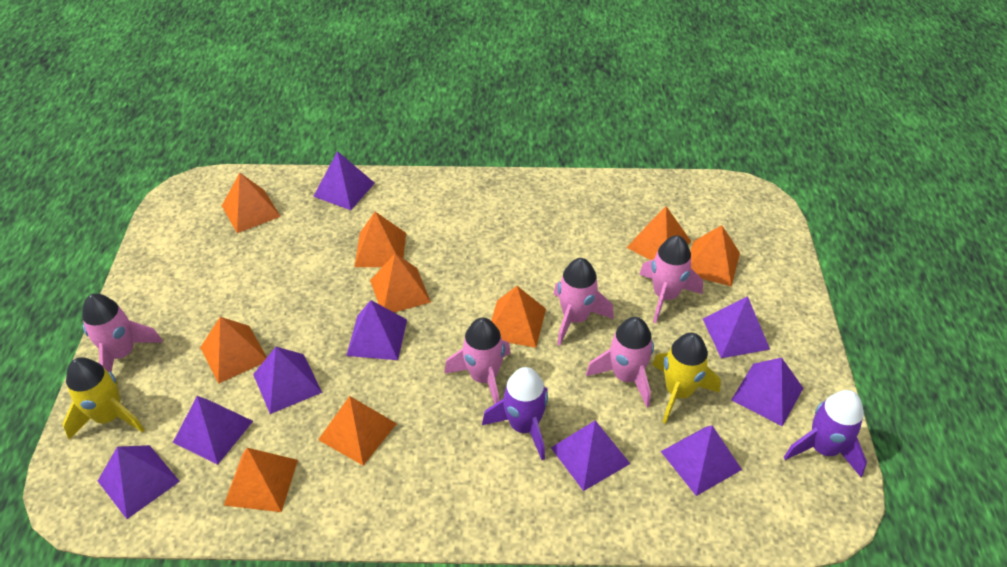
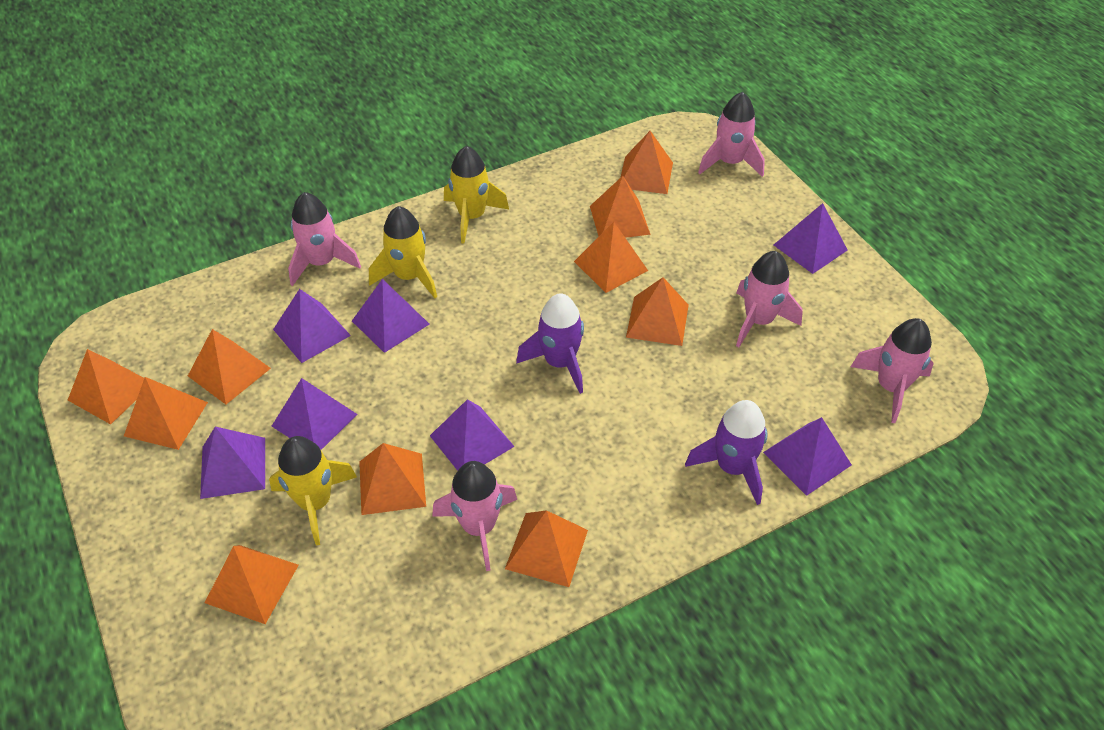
orange pyramid: 9 -> 10
purple pyramid: 9 -> 7
yellow rocket: 2 -> 3

